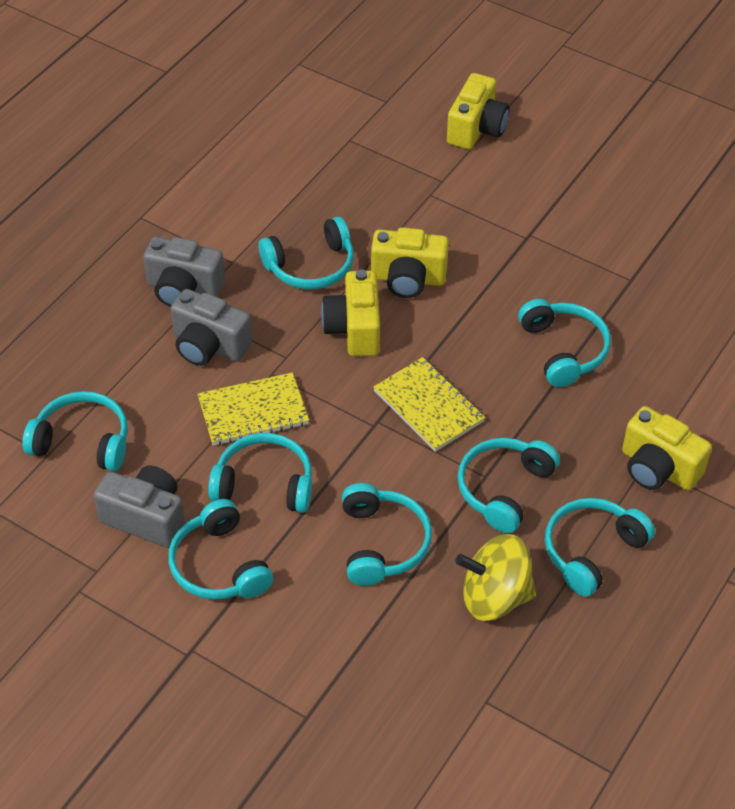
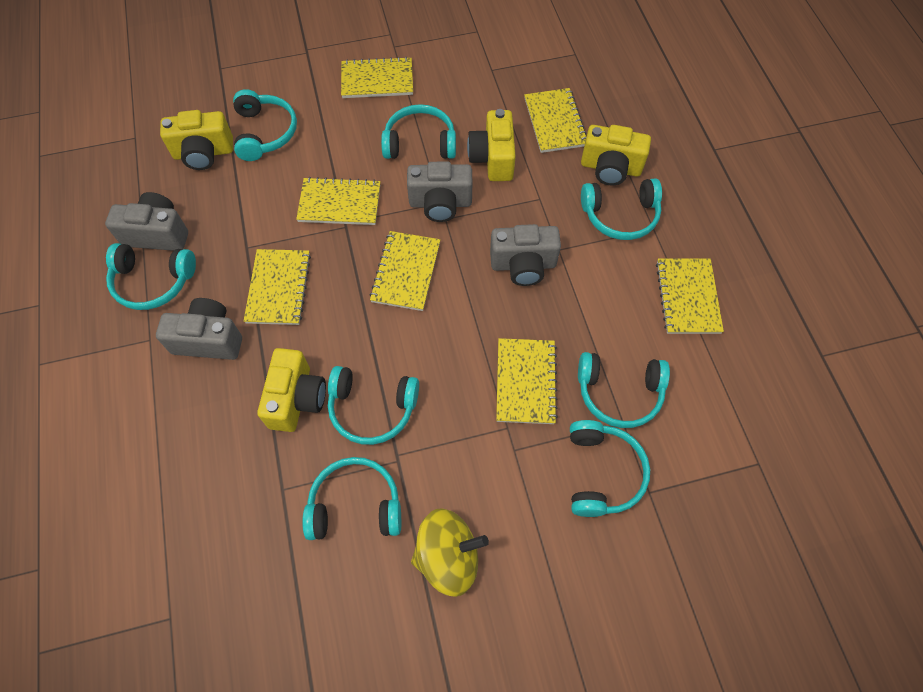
grey camera: 3 -> 4
yellow notebook: 2 -> 7

